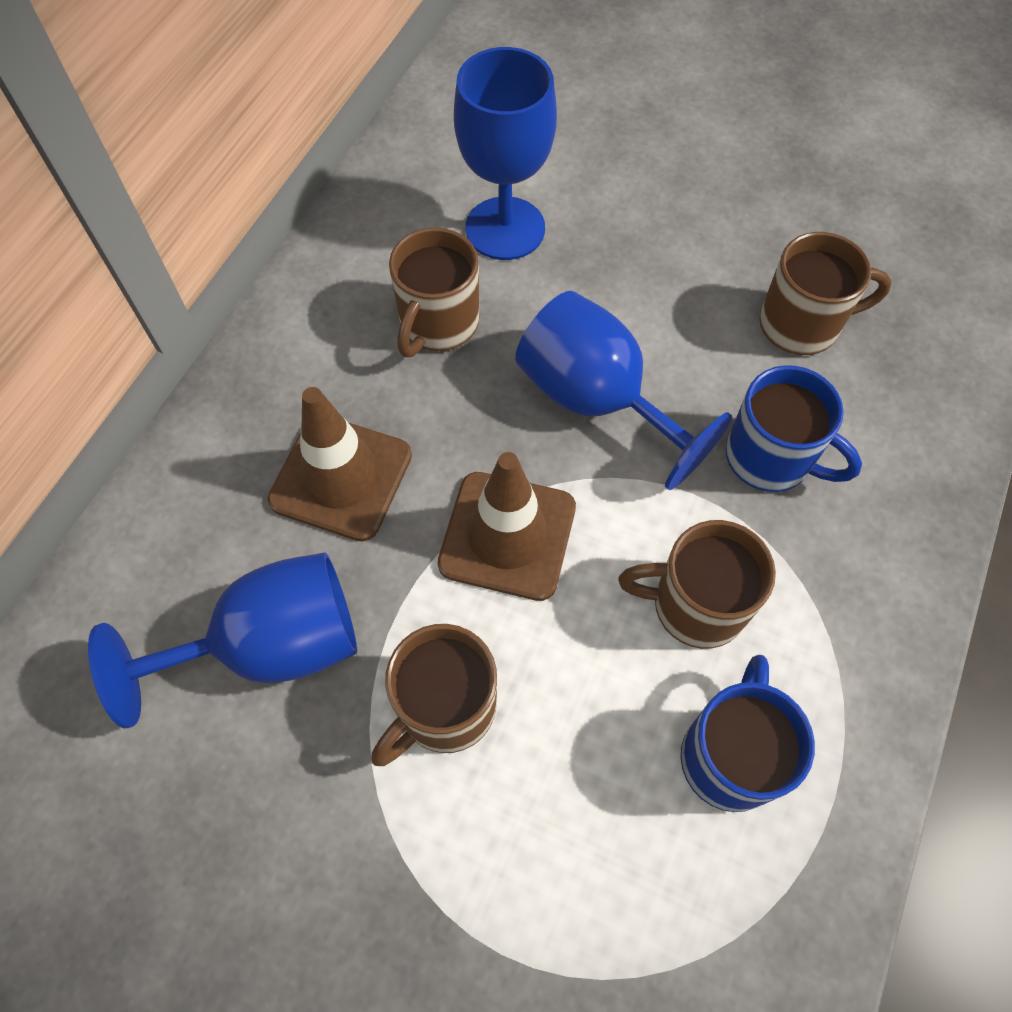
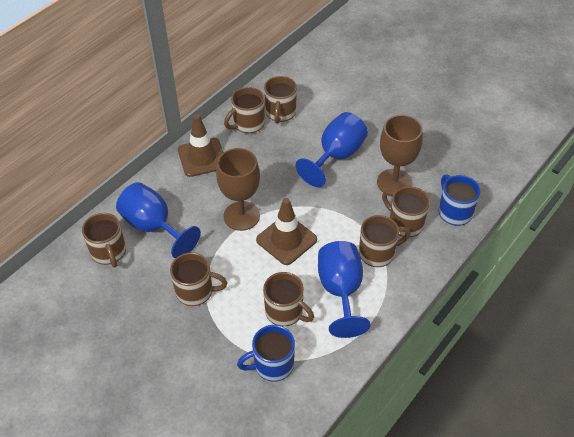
brown goblet: 0 -> 2
brown mug: 4 -> 7

